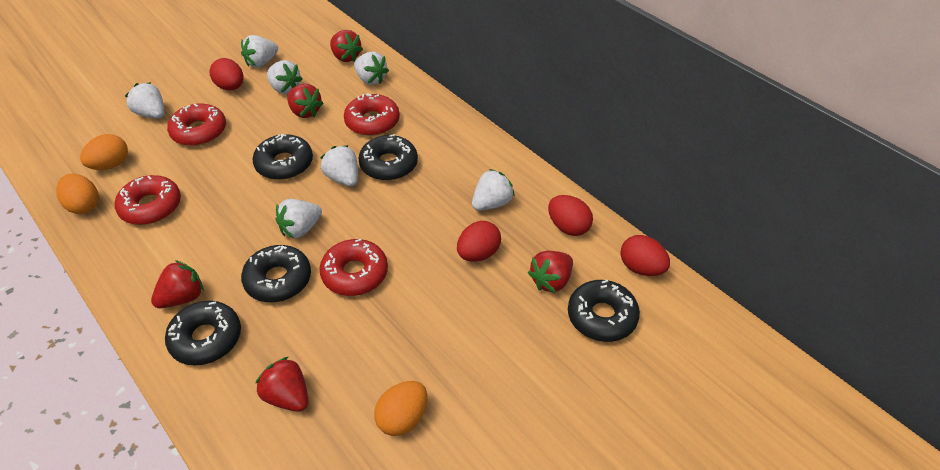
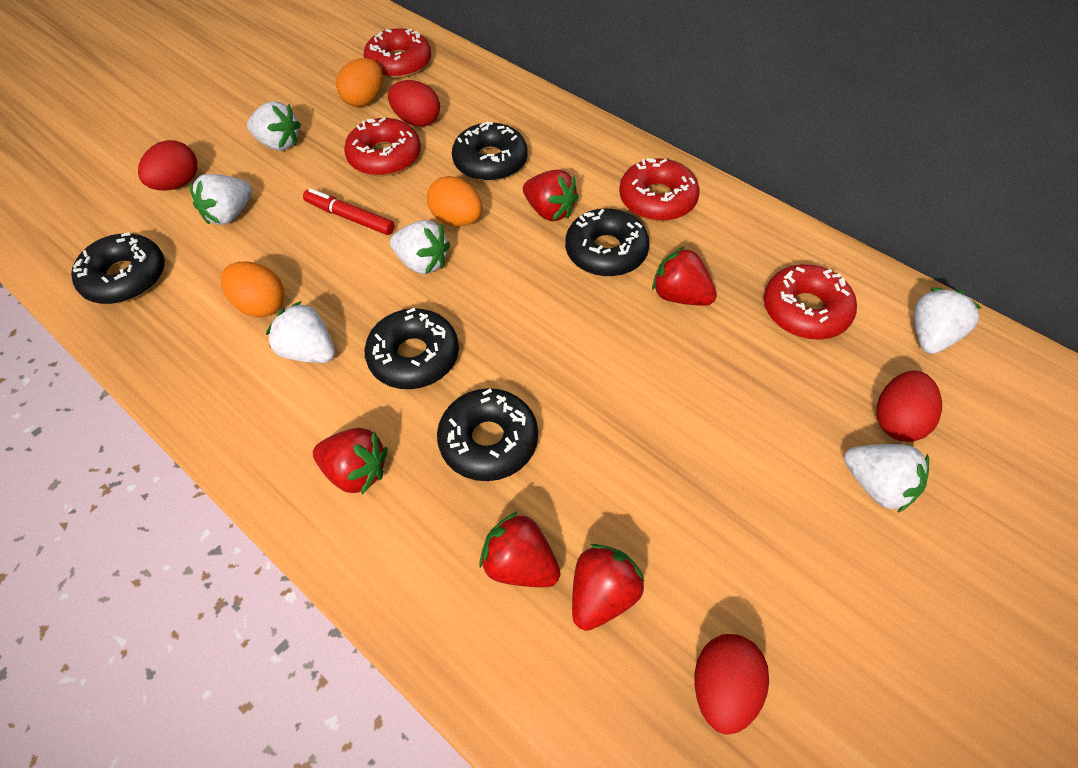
red marker: 0 -> 1
white strawberry: 7 -> 6

